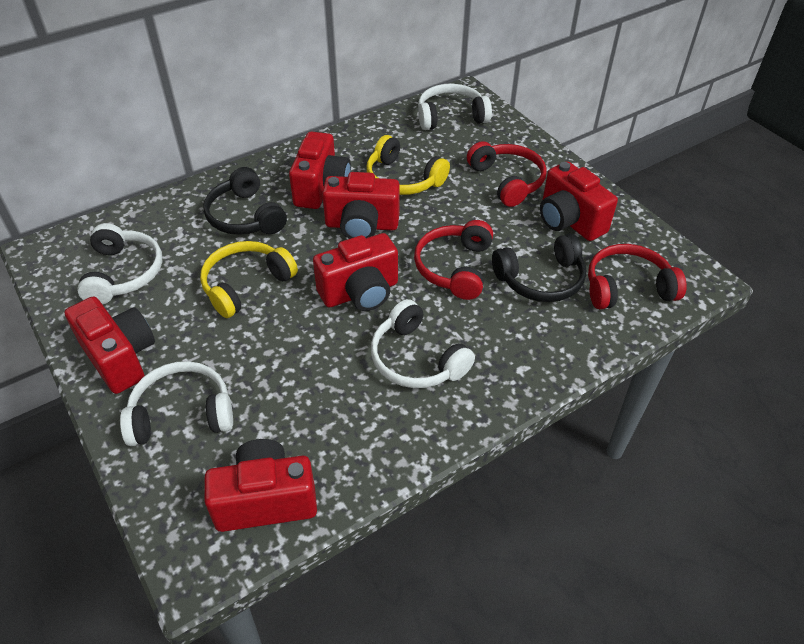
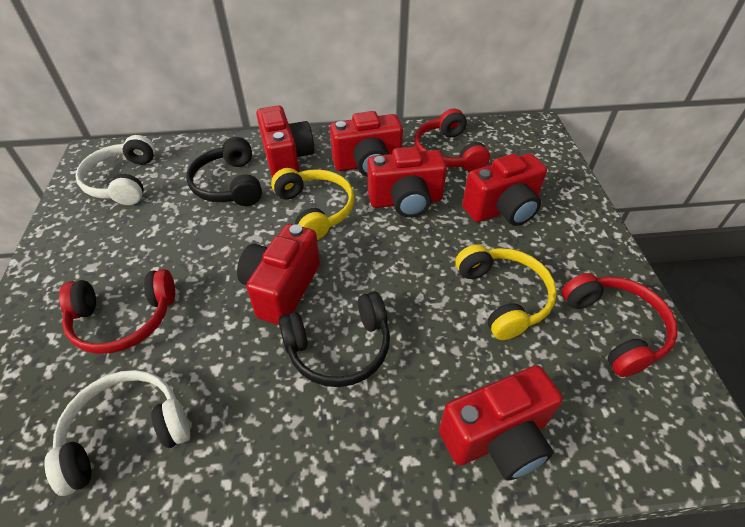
white headphones: 4 -> 2

